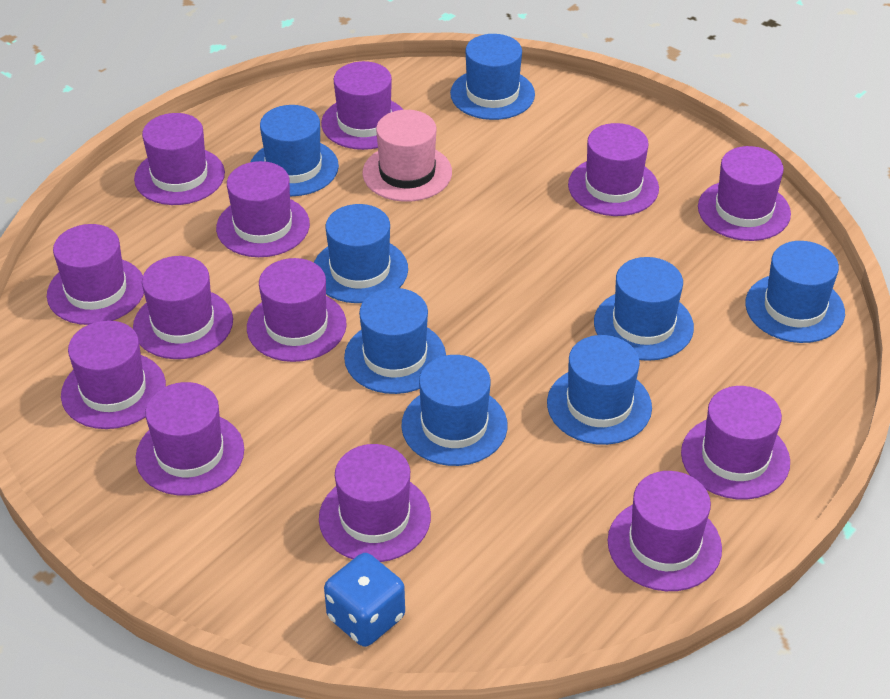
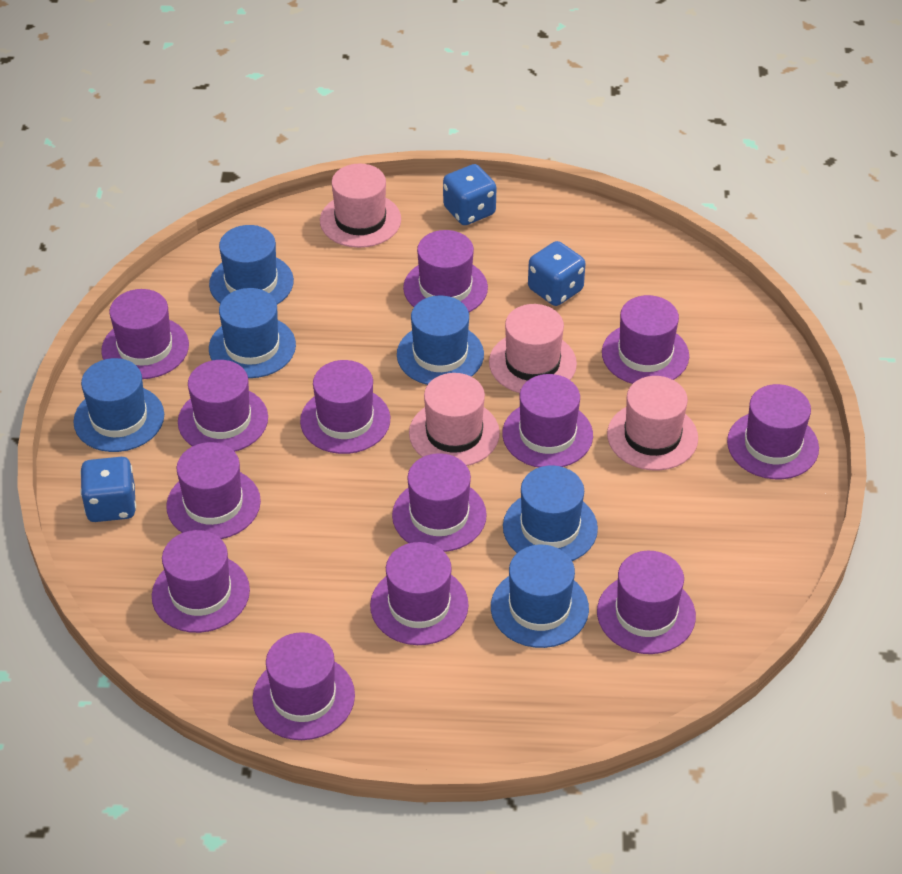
blue dice: 1 -> 3
blue hat: 8 -> 6
pink hat: 1 -> 4

